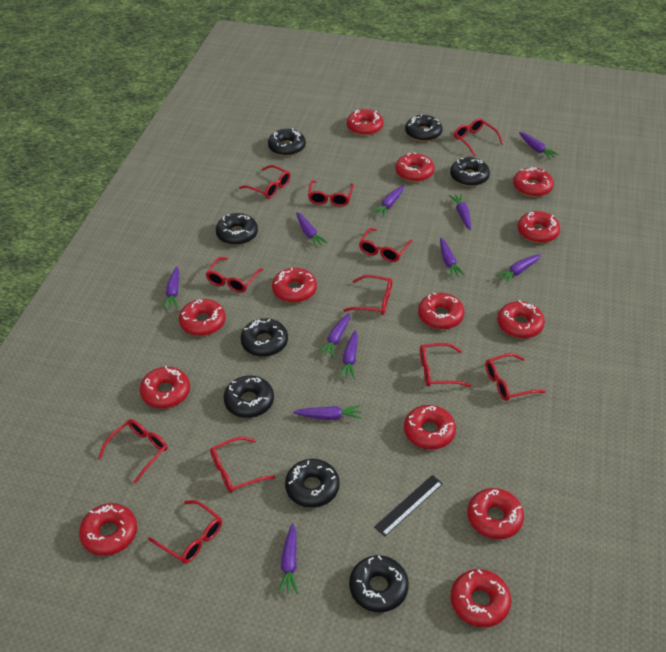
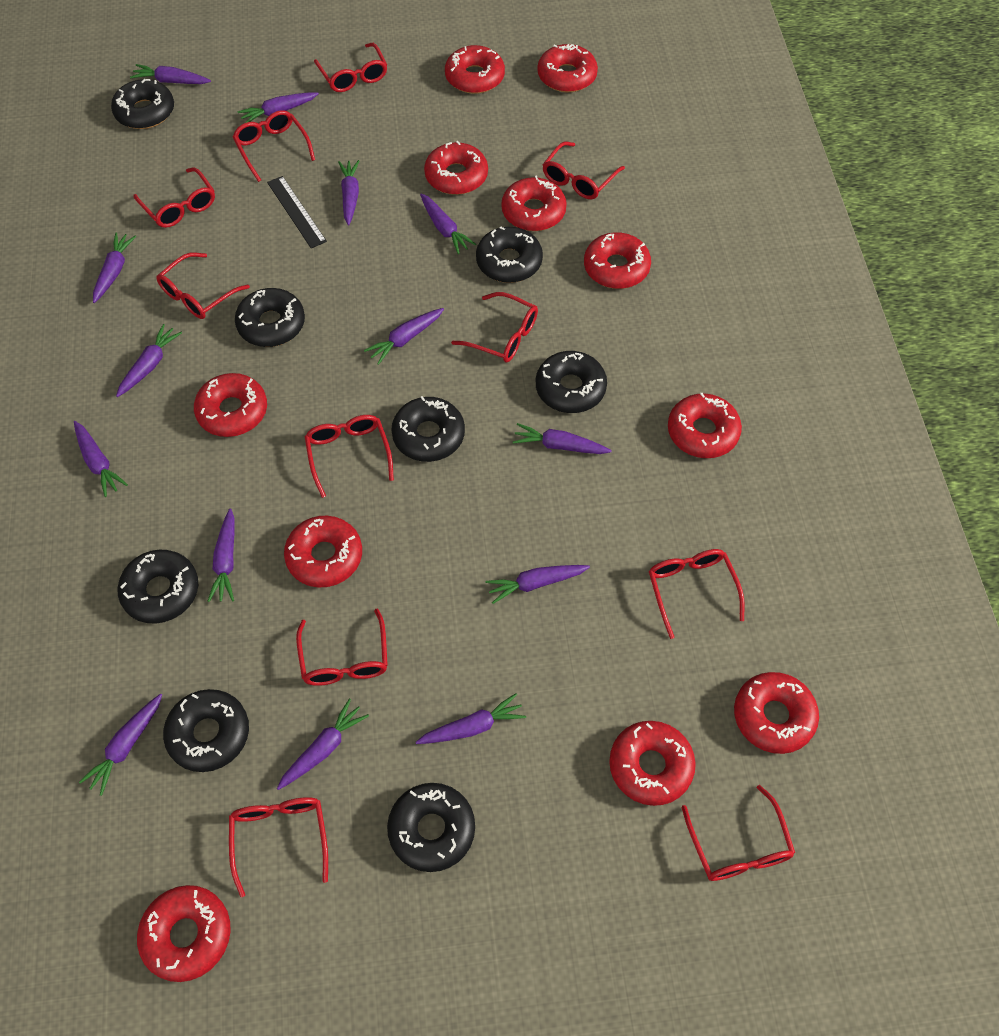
purple carrot: 11 -> 14
red donut: 13 -> 11

